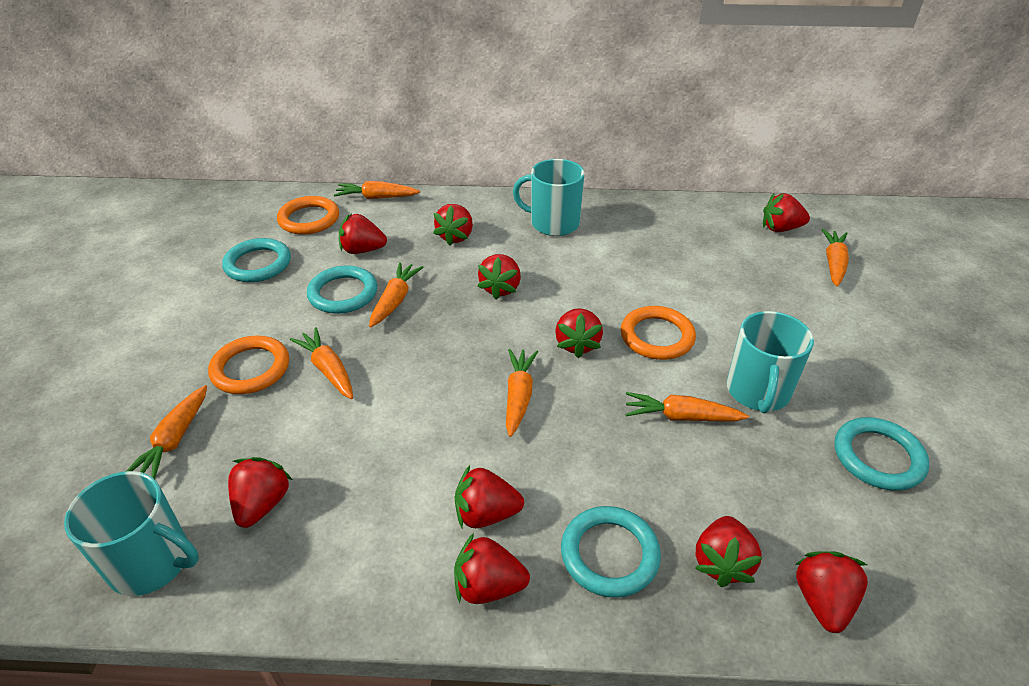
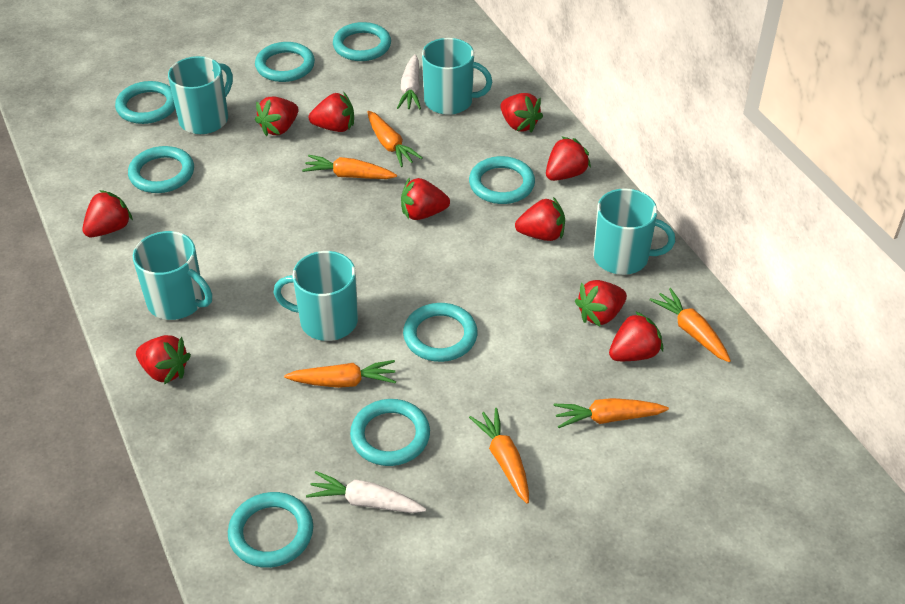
orange carrot: 7 -> 6
orange ring: 3 -> 0
turquoise mug: 3 -> 5
turquoise ring: 4 -> 8
white carrot: 0 -> 2

